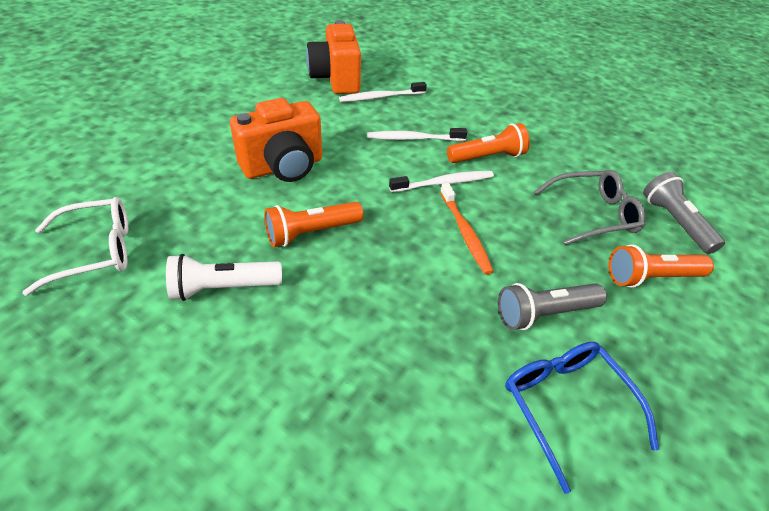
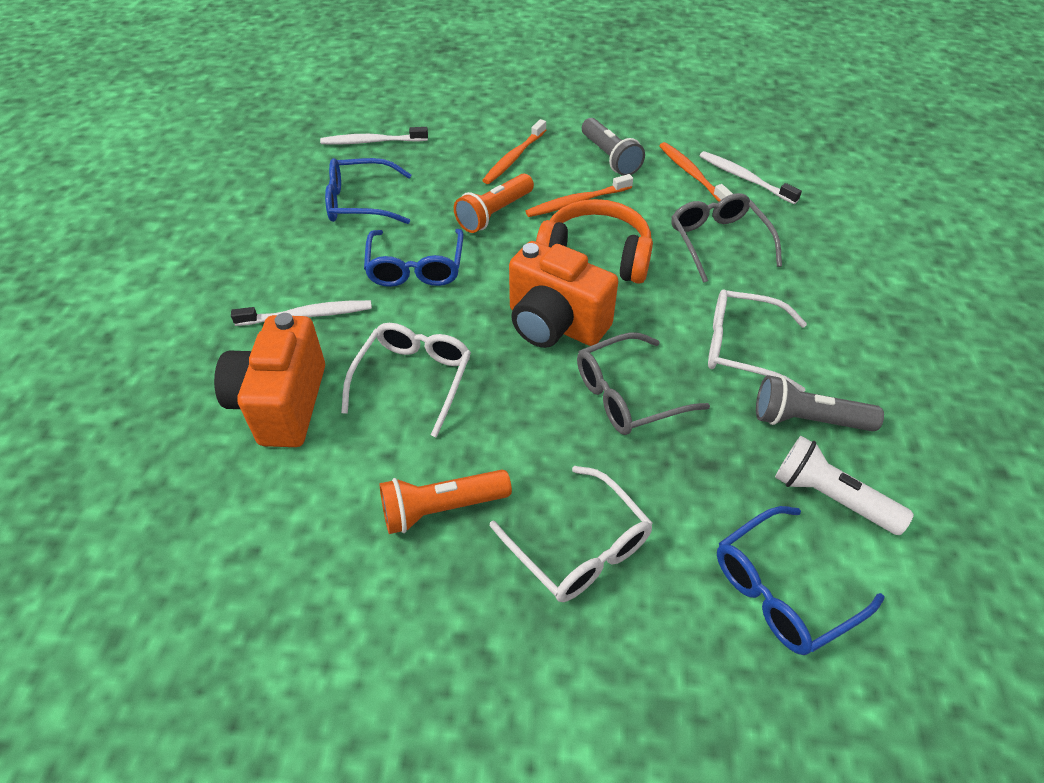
blue glasses: 1 -> 3
grey glasses: 1 -> 2
orange flashlight: 3 -> 2
orange headphones: 0 -> 1
orange toothbrush: 1 -> 3
white glasses: 1 -> 3

